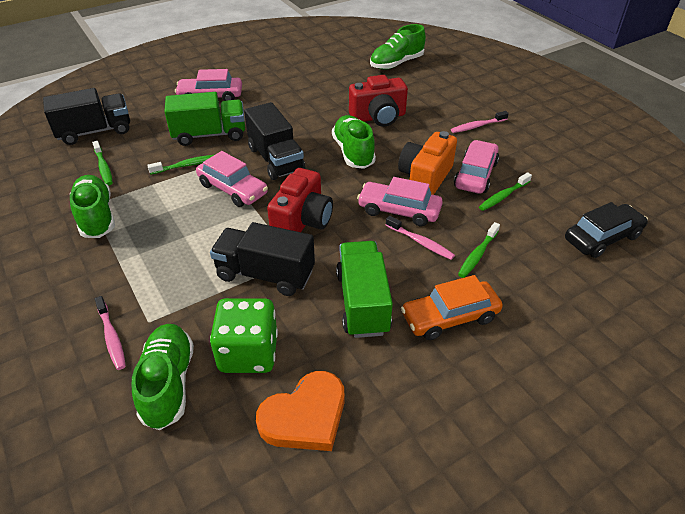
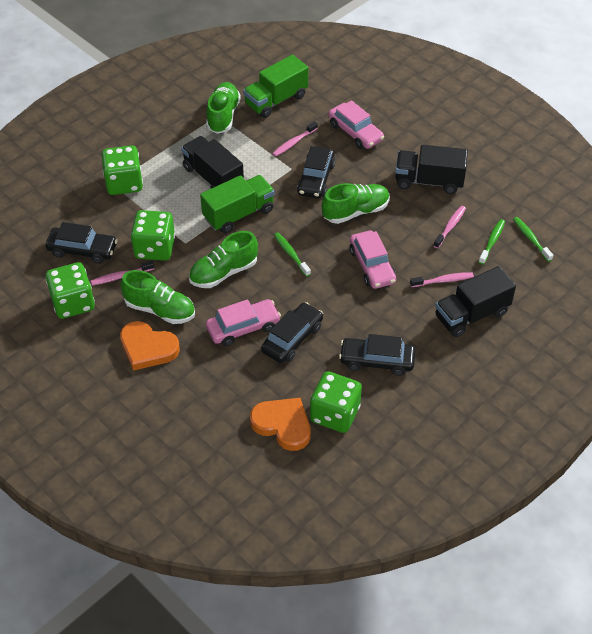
black car: 1 -> 4
green dice: 1 -> 4
green toothbrush: 4 -> 3
orange camera: 1 -> 0
orange car: 1 -> 0
orange heart: 1 -> 2
pink car: 4 -> 3
pink toothbrush: 3 -> 4
red camera: 2 -> 0

